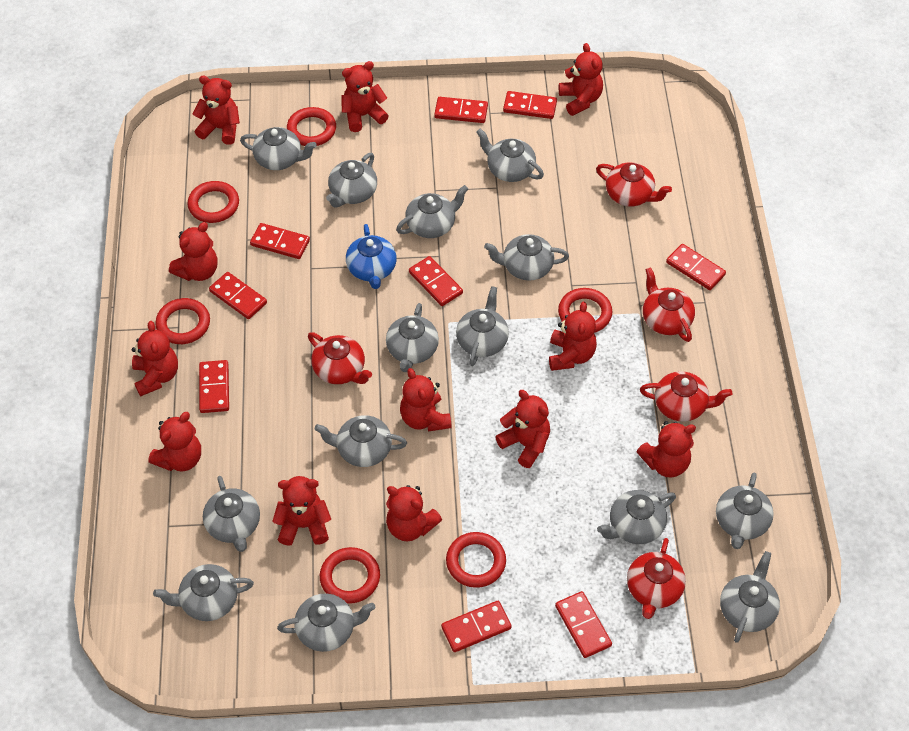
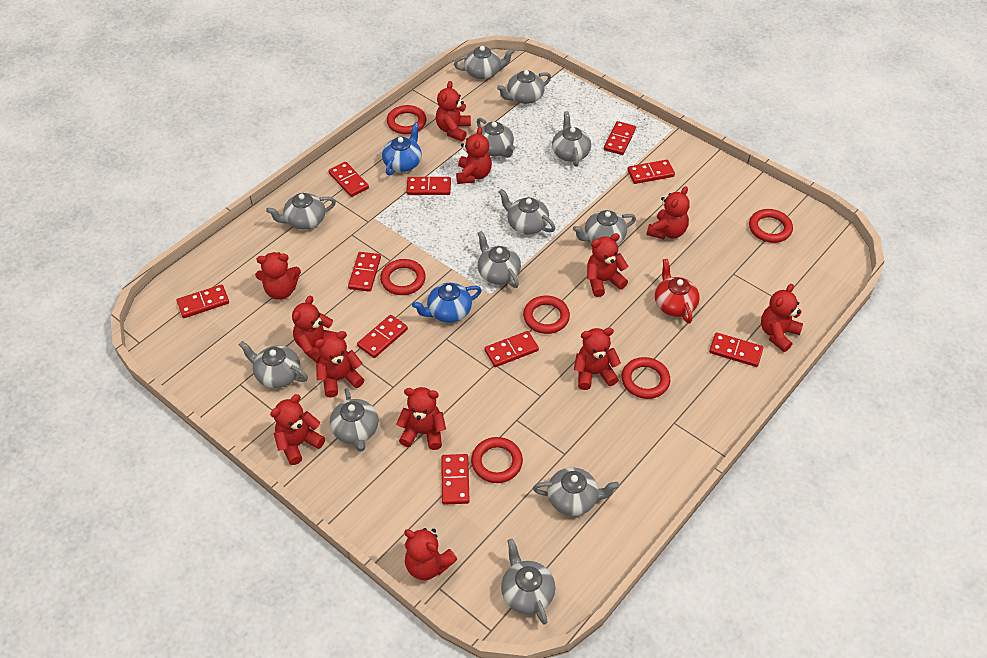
blue teapot: 1 -> 2
grey teapot: 14 -> 12
red domino: 9 -> 10
red teapot: 5 -> 1

